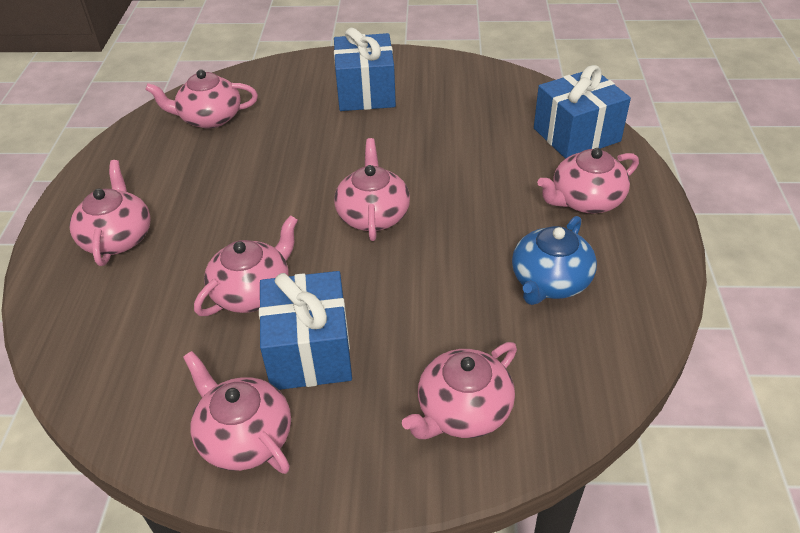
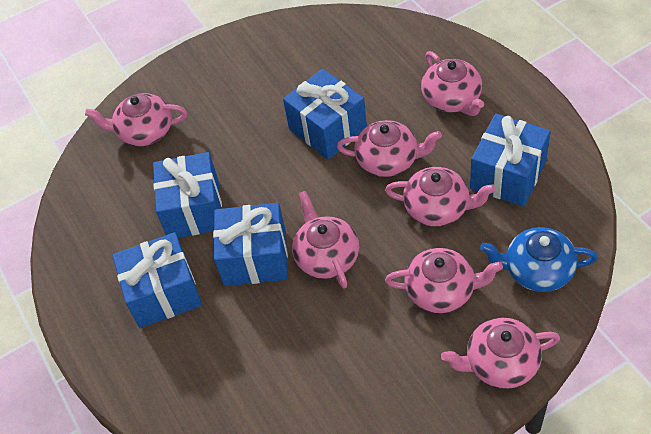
blue gift: 3 -> 5

